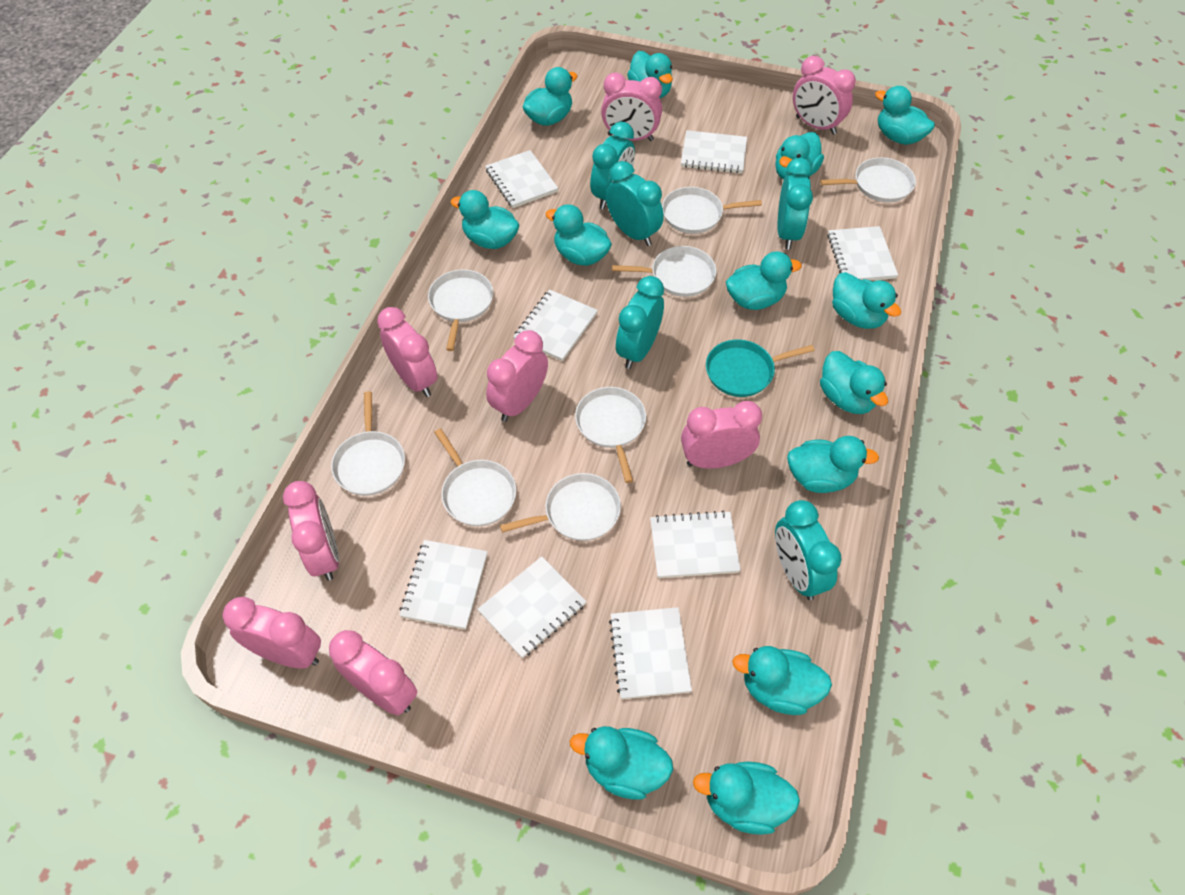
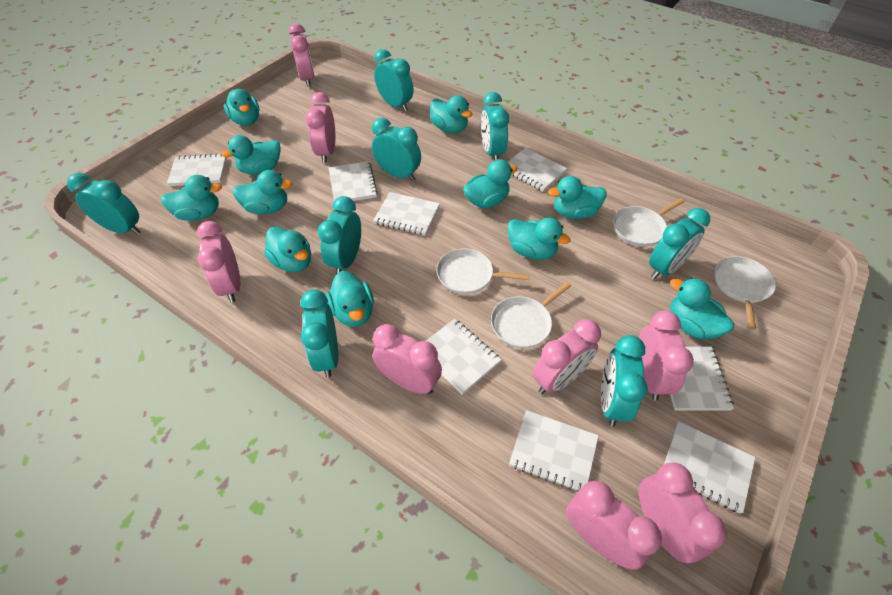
turquoise clock: 5 -> 8
turquoise duck: 13 -> 11
turquoise pan: 1 -> 0
white pan: 8 -> 4

